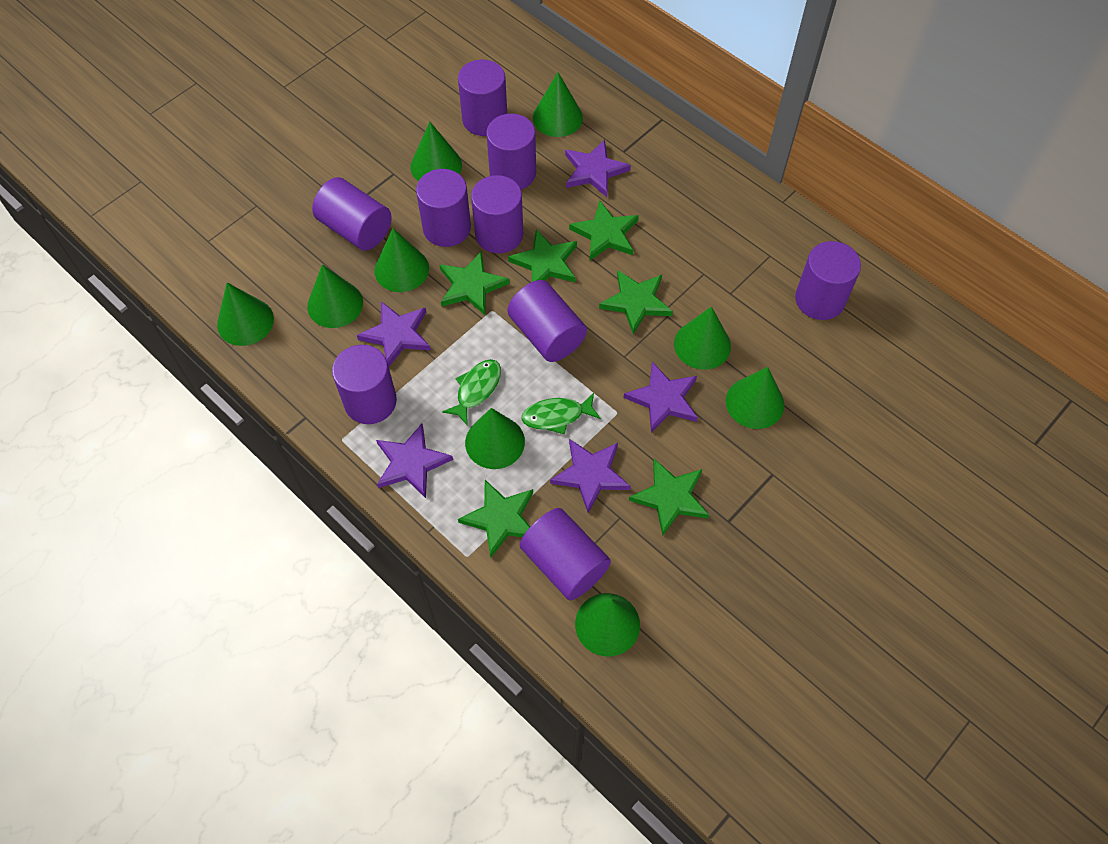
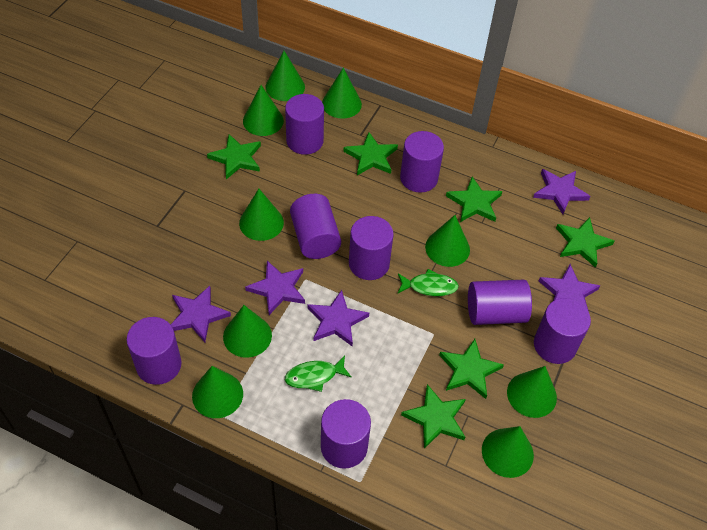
purple cylinder: 9 -> 8

